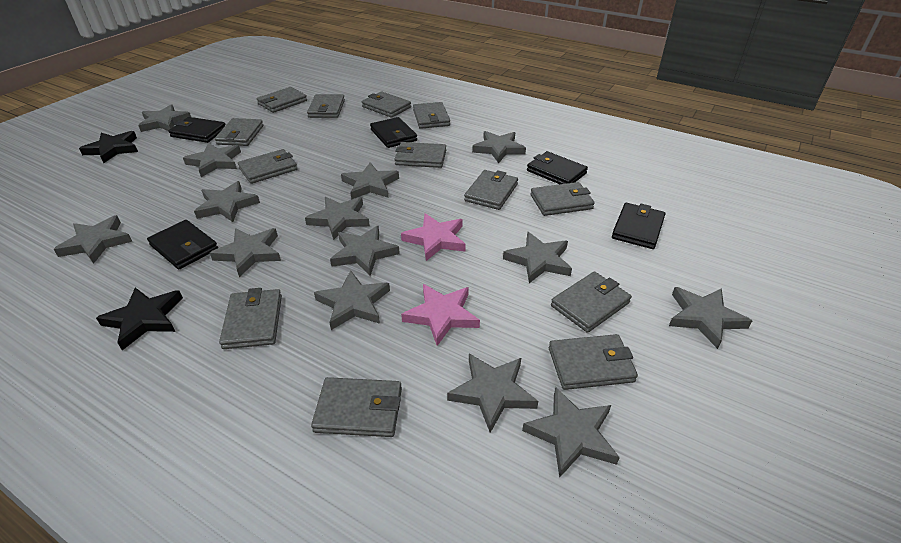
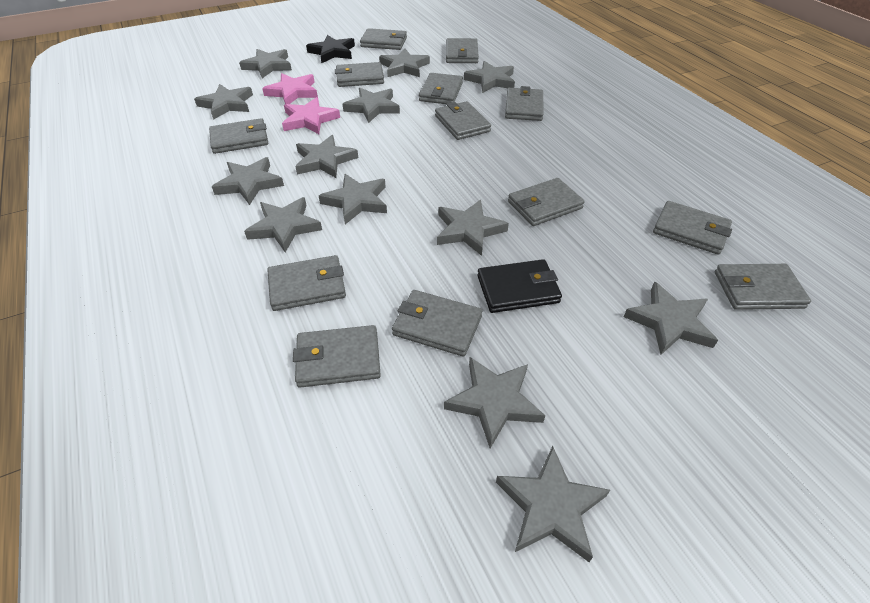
black star: 2 -> 1
black wallet: 5 -> 1
grey star: 14 -> 13

